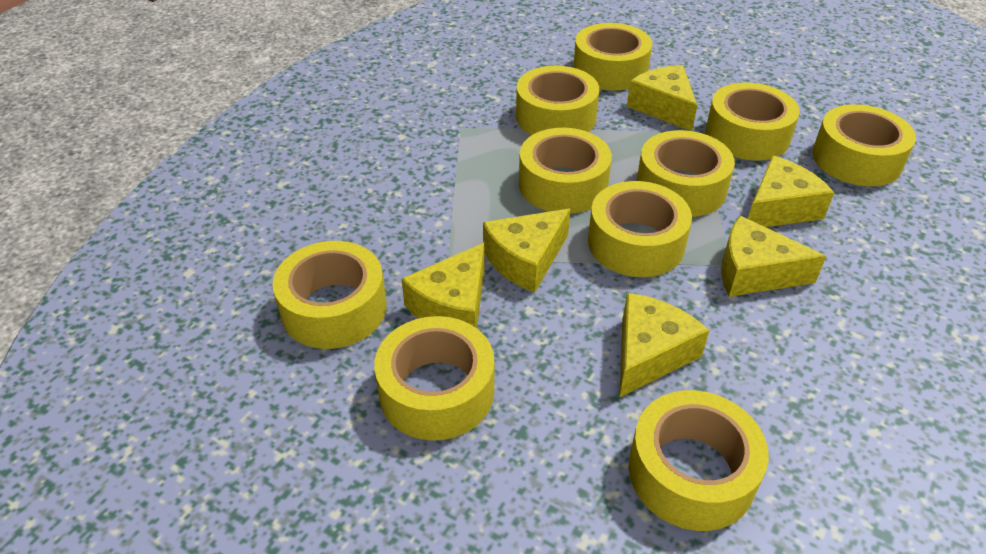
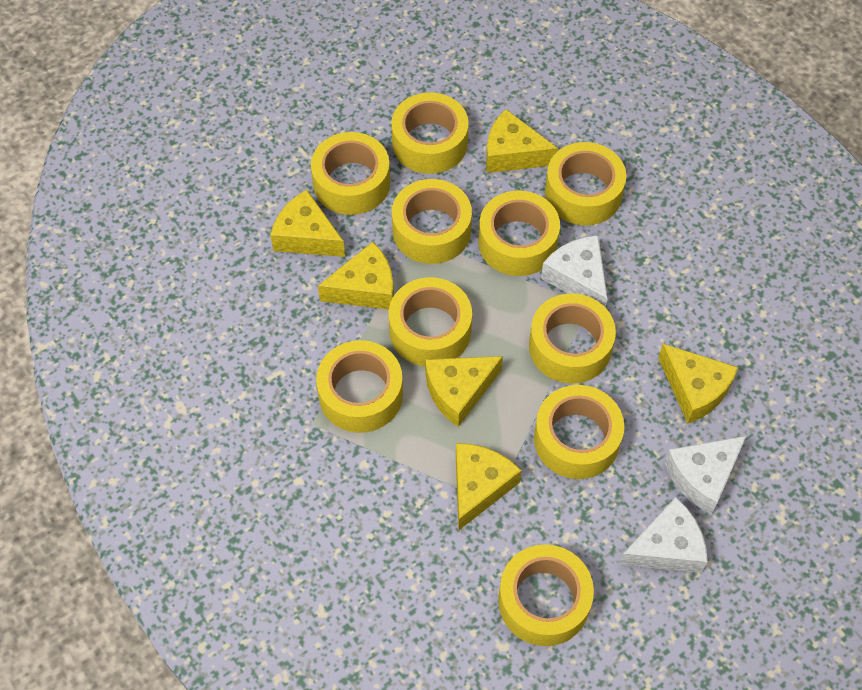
white cheese: 0 -> 3

